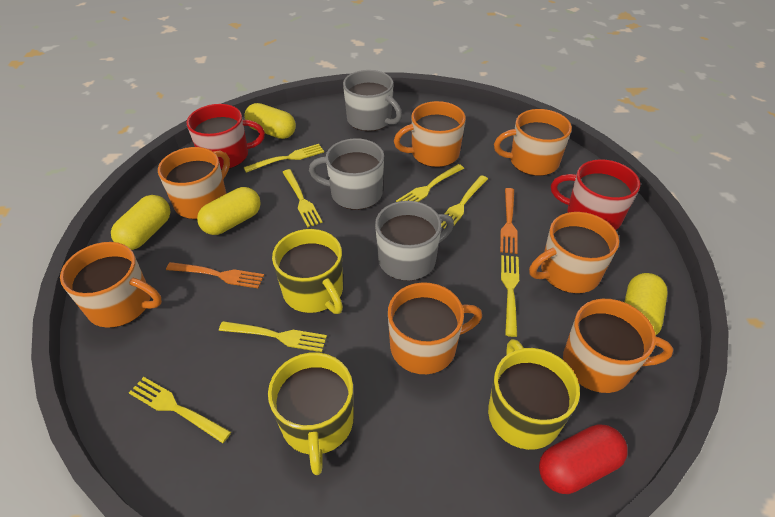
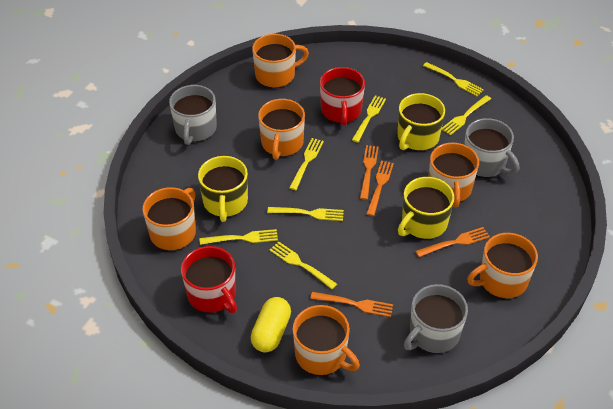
orange fork: 2 -> 4
orange mug: 7 -> 6
red capsule: 1 -> 0
yellow capsule: 4 -> 1

